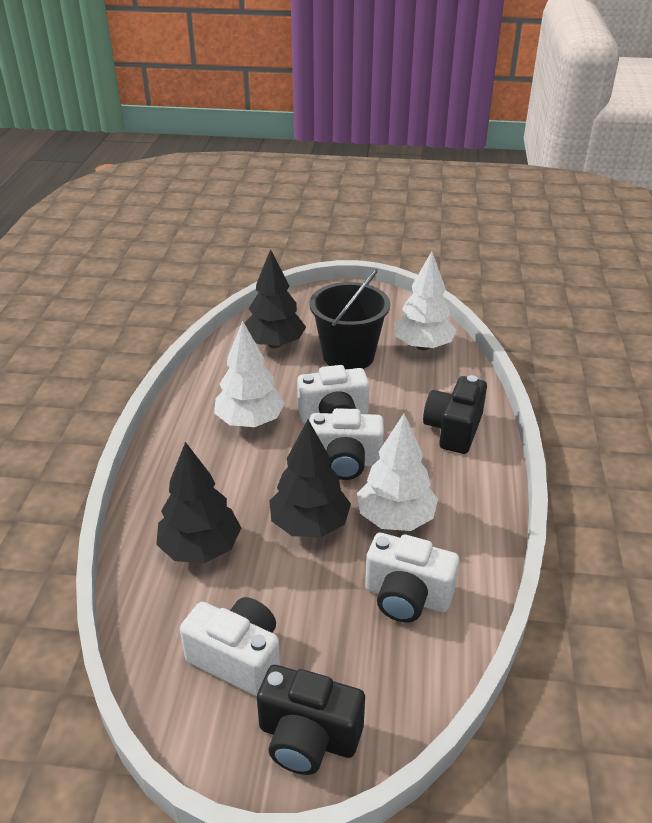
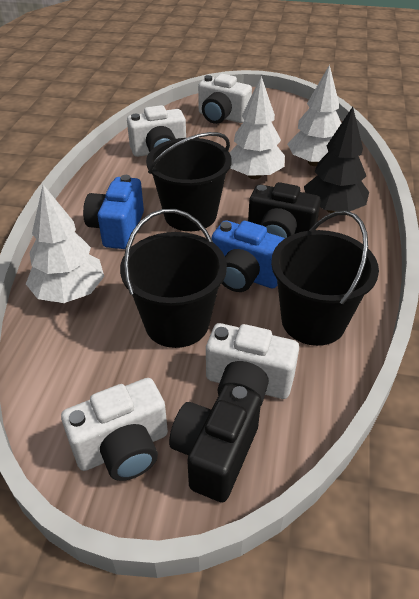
black bucket: 1 -> 3
black tree: 3 -> 1
blue camera: 0 -> 2

